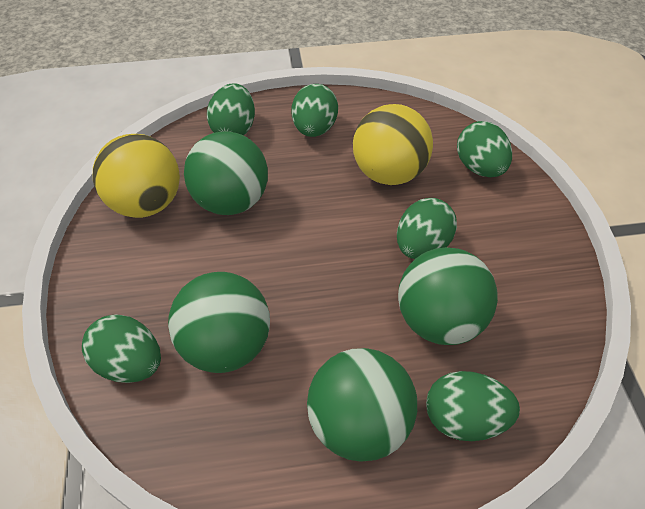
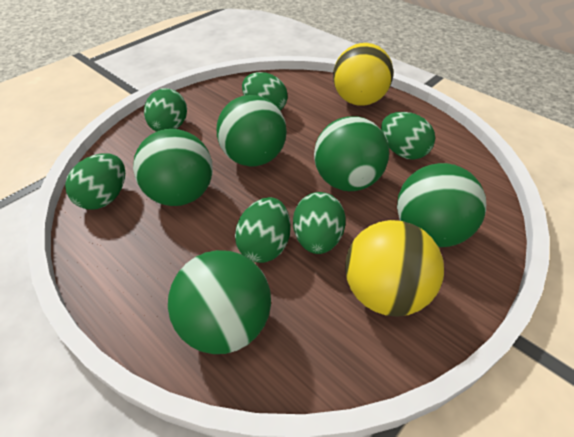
green ball: 4 -> 5

